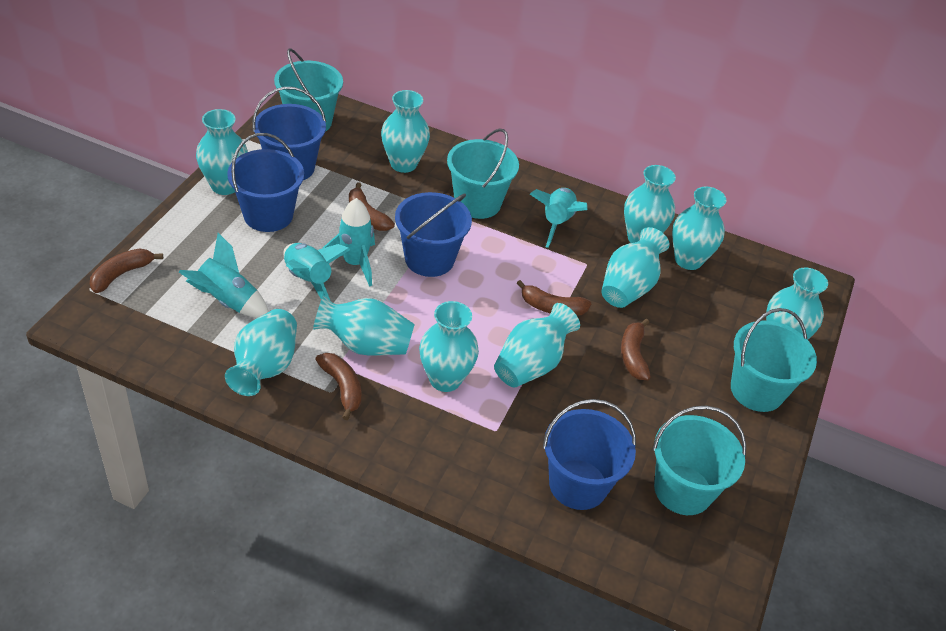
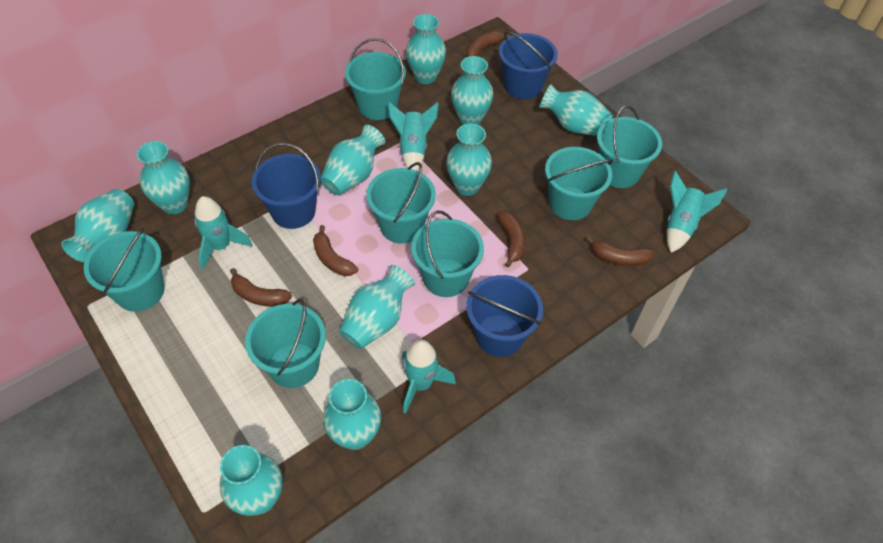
blue bucket: 4 -> 3
turquoise bucket: 4 -> 7

